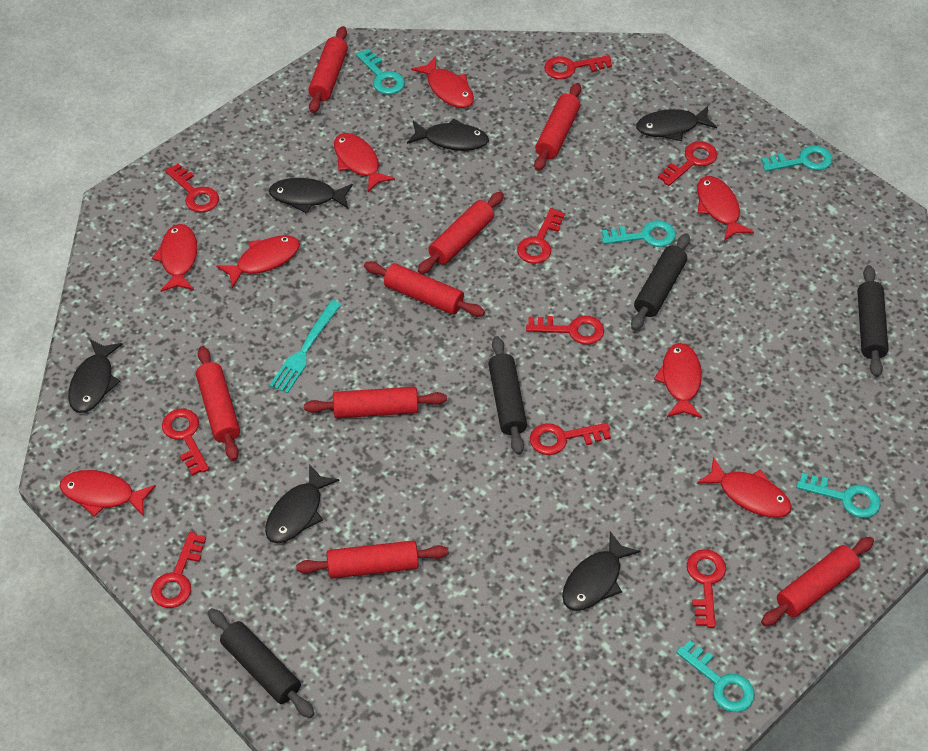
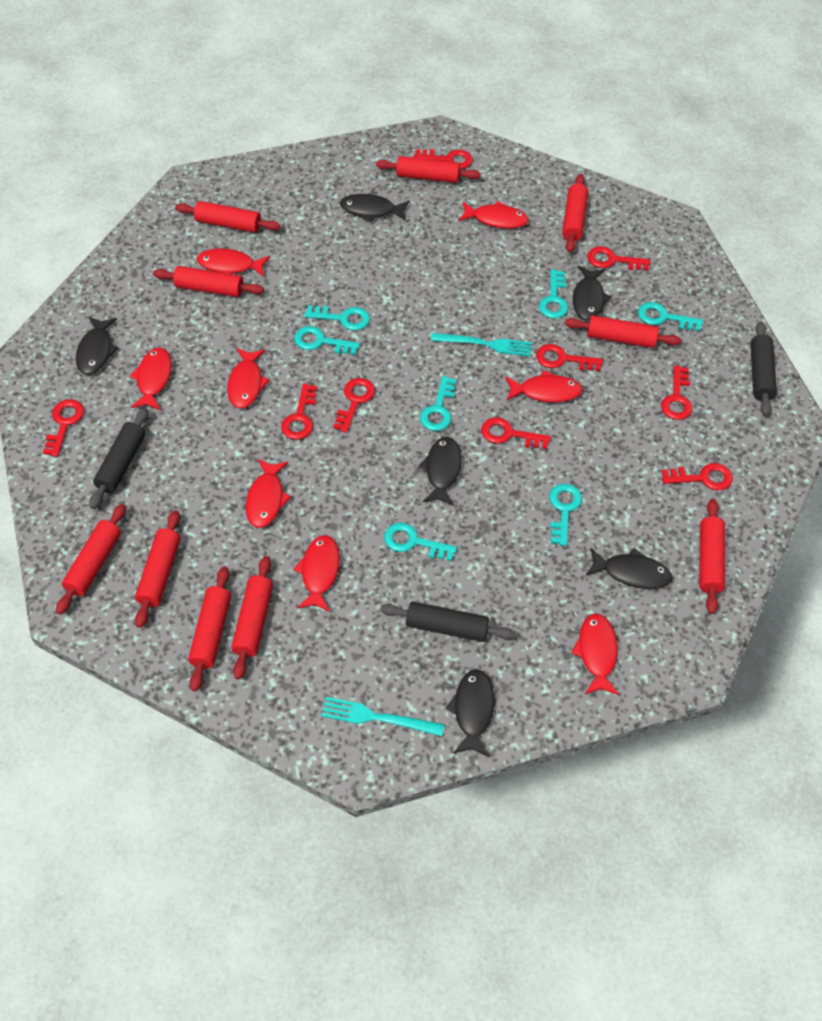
black rolling pin: 4 -> 3
red rolling pin: 8 -> 10
turquoise fork: 1 -> 2
turquoise key: 5 -> 7

